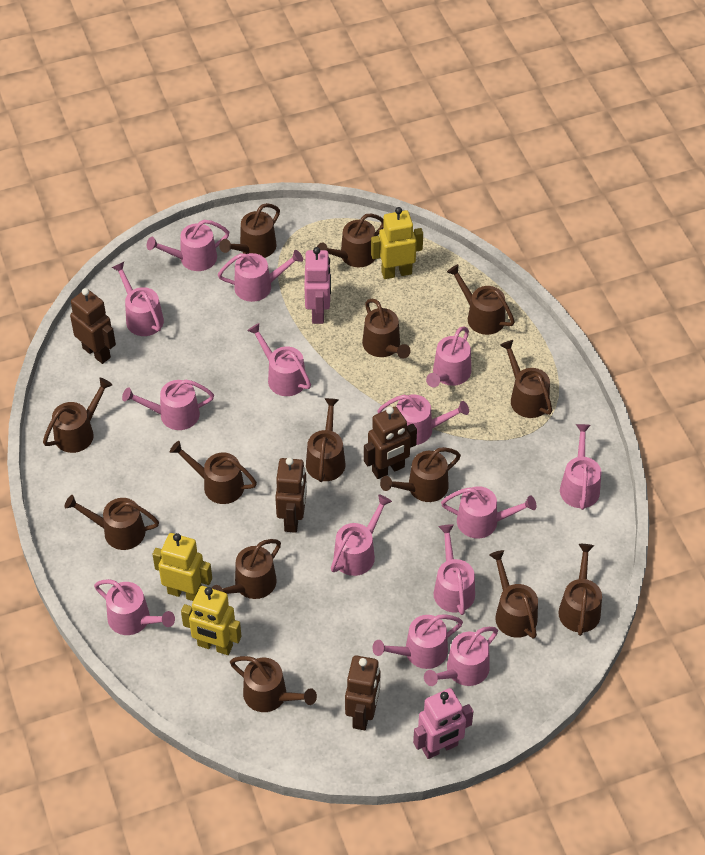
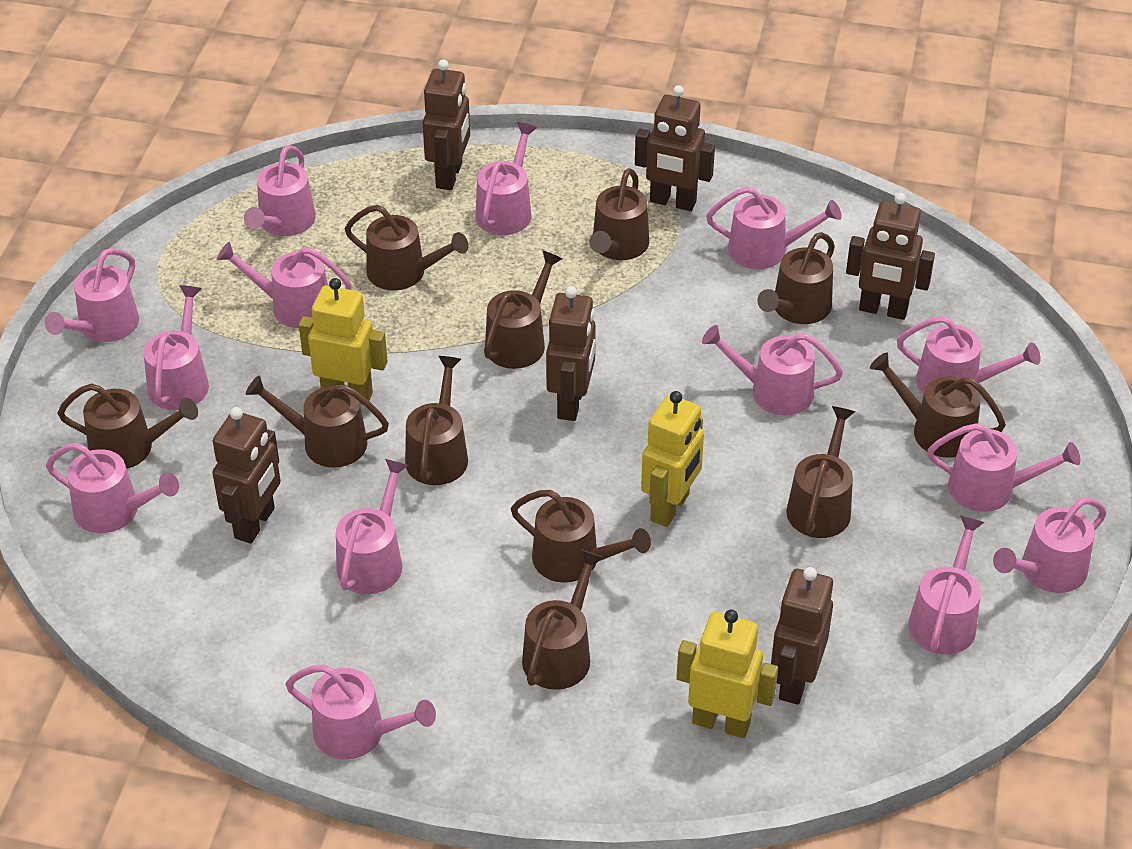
brown robot: 4 -> 6
brown watering can: 14 -> 11
pink robot: 2 -> 0

